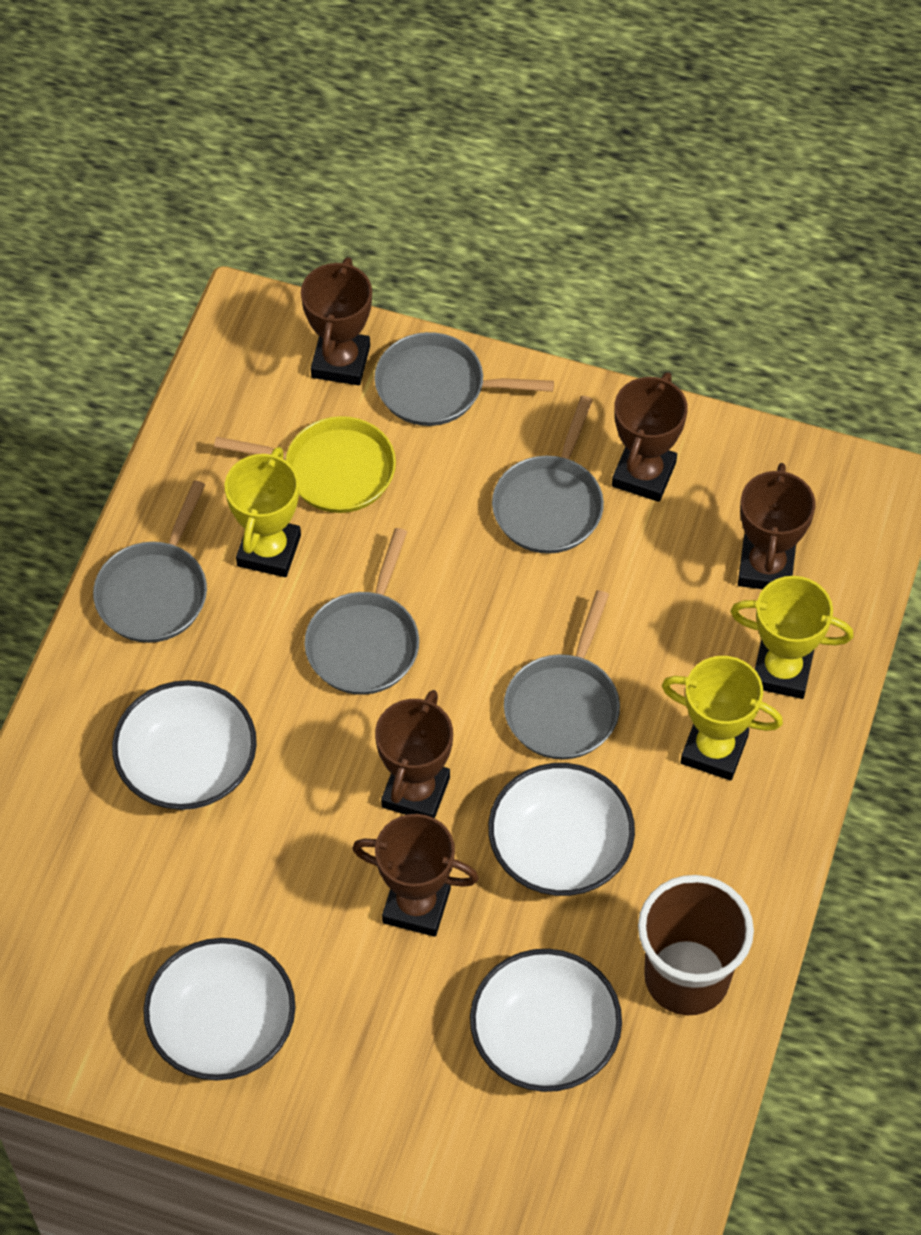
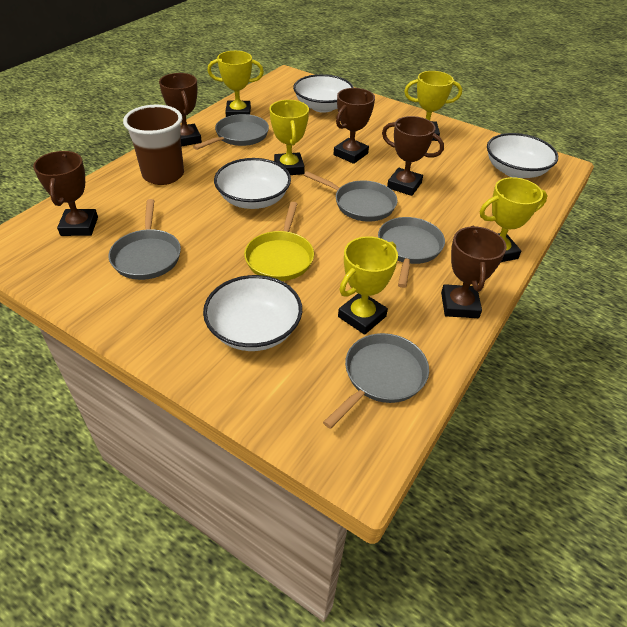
yellow trophy: 3 -> 5

